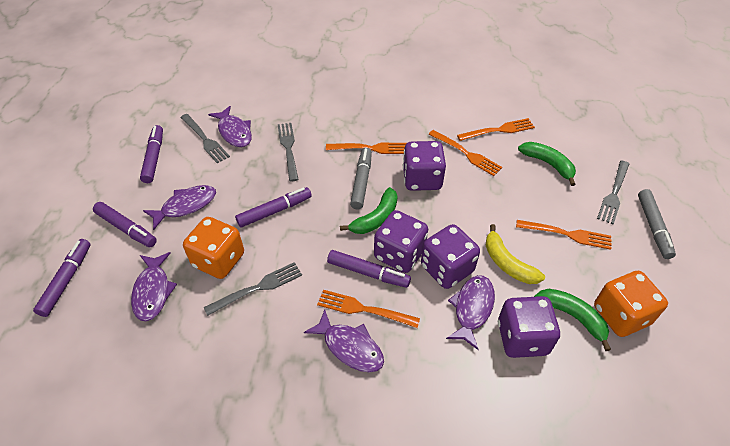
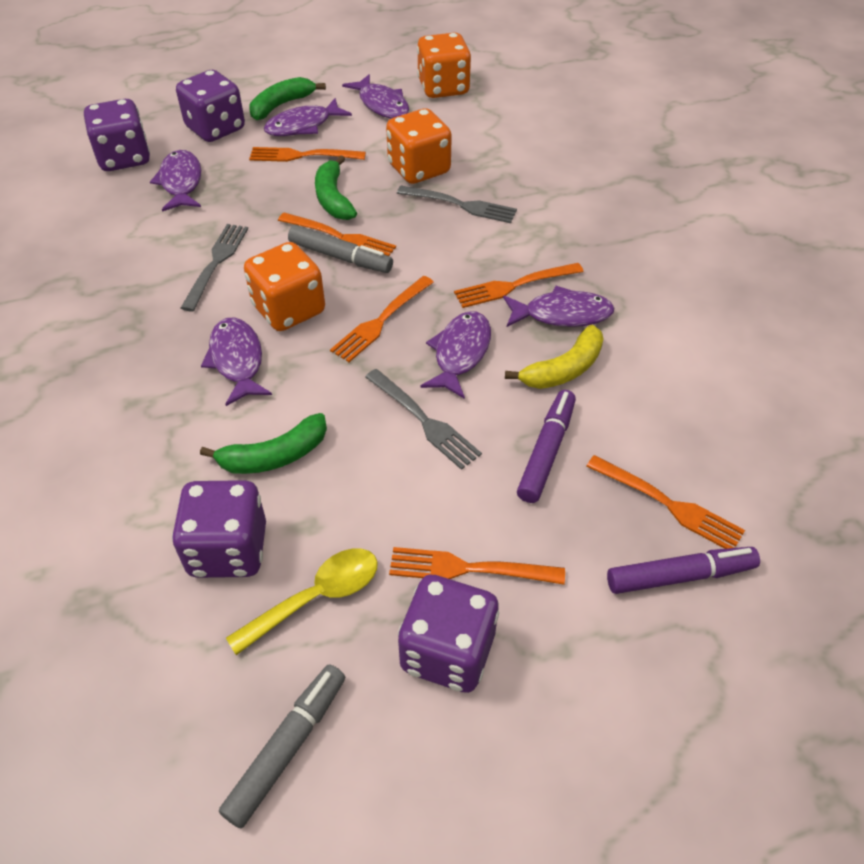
grey fork: 4 -> 3
orange dice: 2 -> 3
orange fork: 5 -> 6
purple fish: 5 -> 6
purple marker: 5 -> 2
yellow spoon: 0 -> 1

